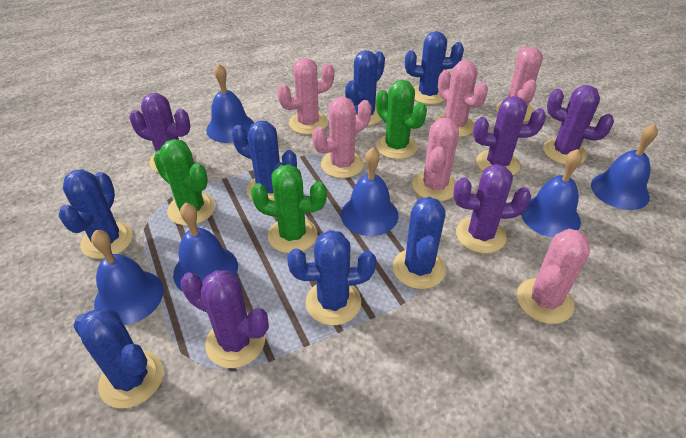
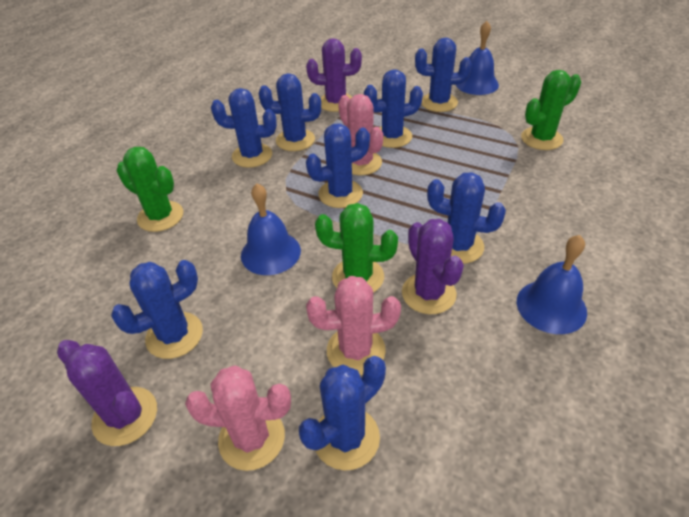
blue bell: 6 -> 3
blue cactus: 7 -> 8
pink cactus: 6 -> 3
purple cactus: 5 -> 3

